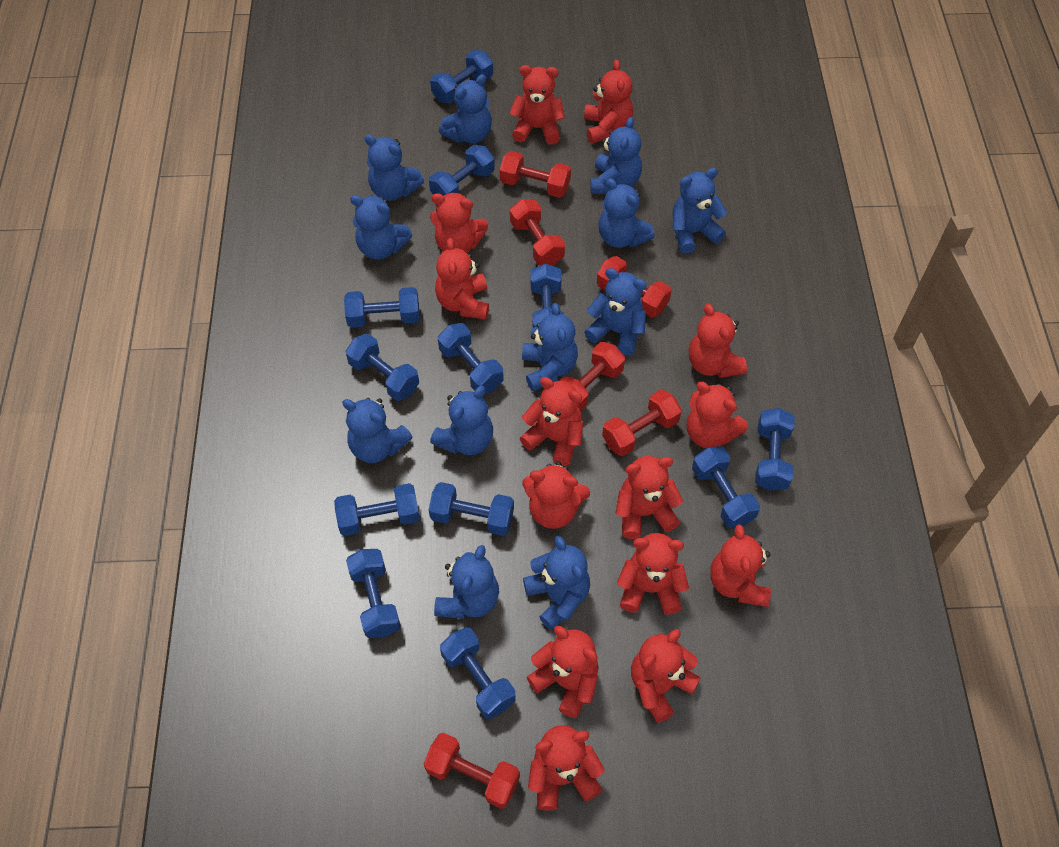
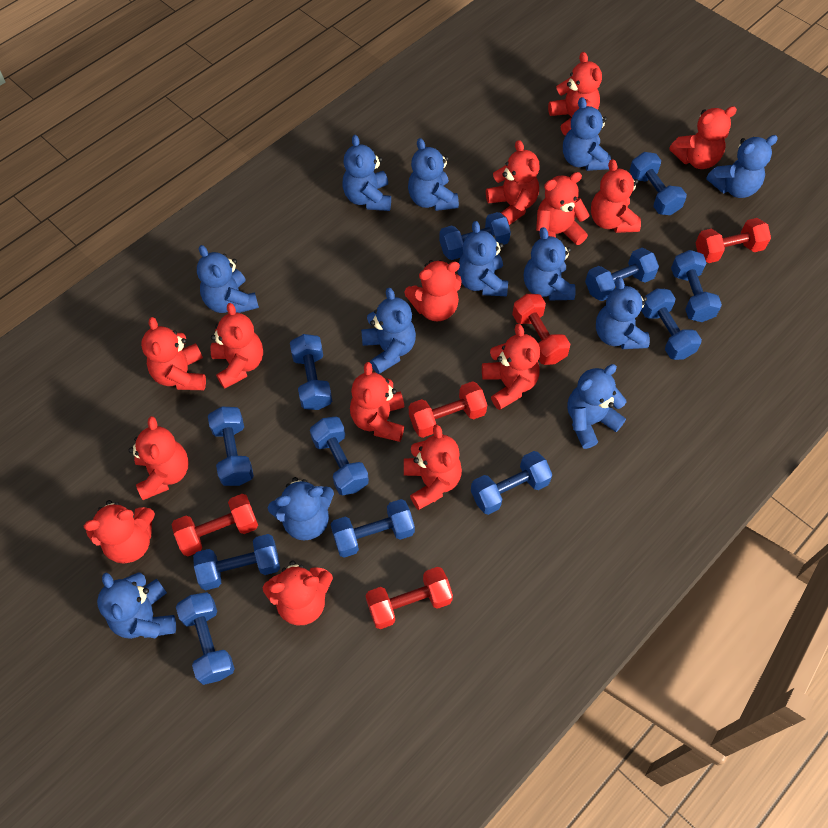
red dumbbell: 6 -> 5

